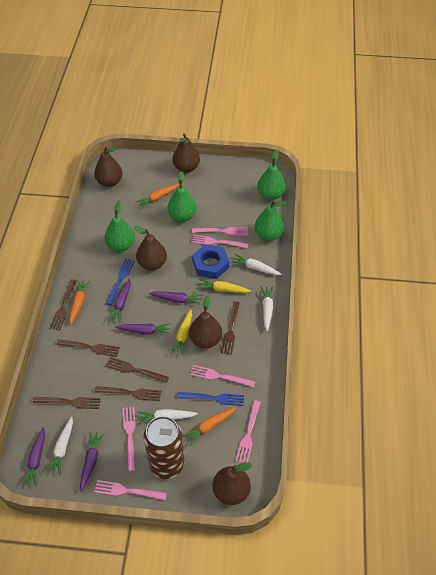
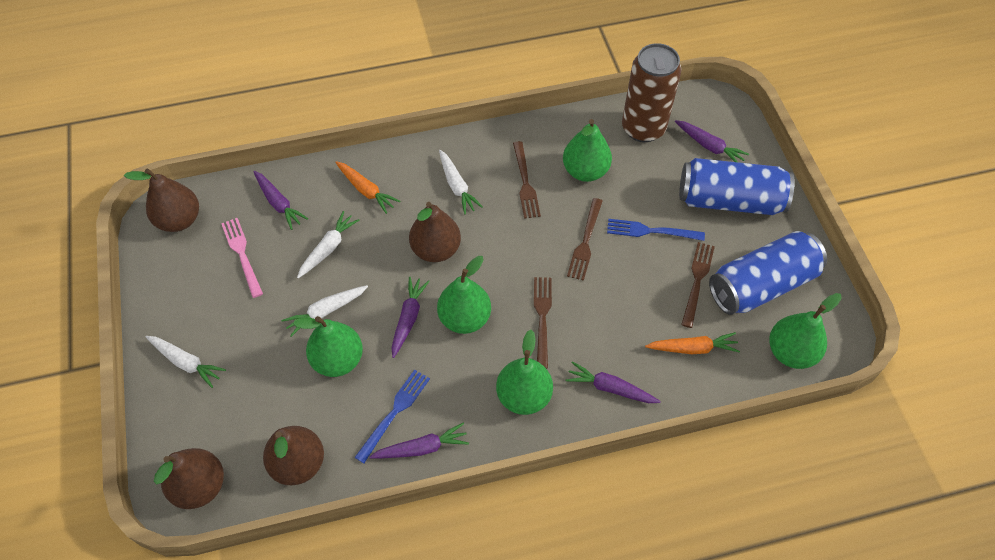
blue can: 0 -> 2
blue nut: 1 -> 0
brown fork: 6 -> 4
brown pear: 5 -> 4
green pear: 4 -> 5
orange carrot: 3 -> 2
pink fork: 6 -> 1
yellow carrot: 2 -> 0

